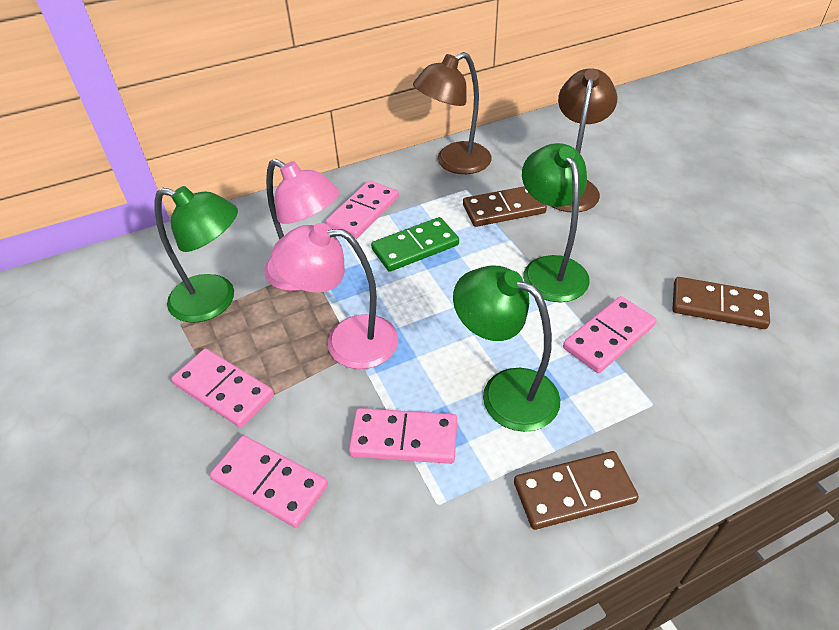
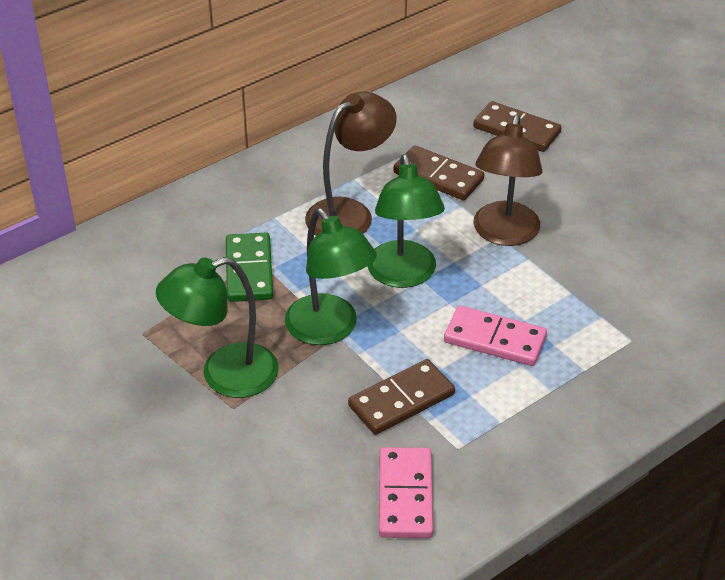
pink domino: 5 -> 2
pink lamp: 2 -> 0

